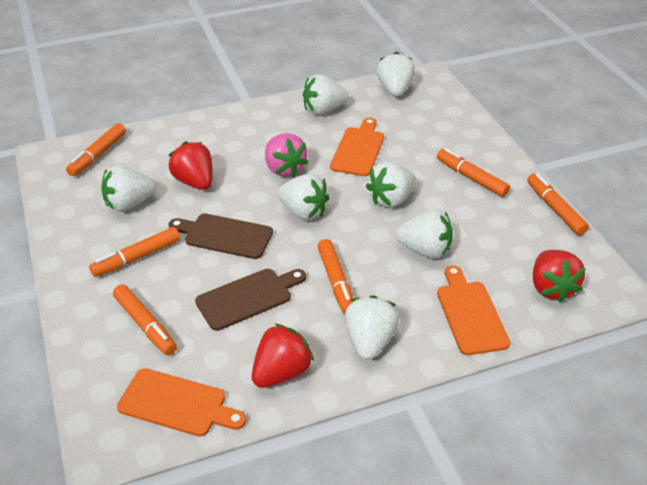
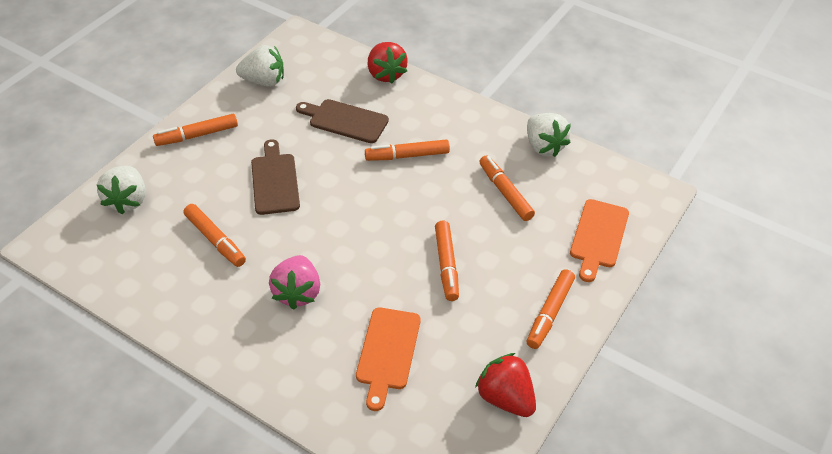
orange cutting board: 3 -> 2
red strawberry: 3 -> 2
white strawberry: 7 -> 3

